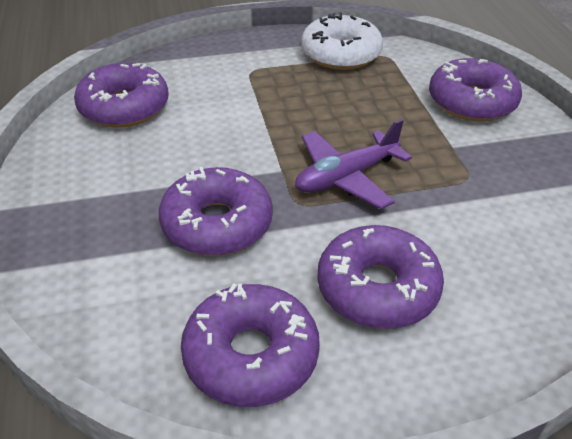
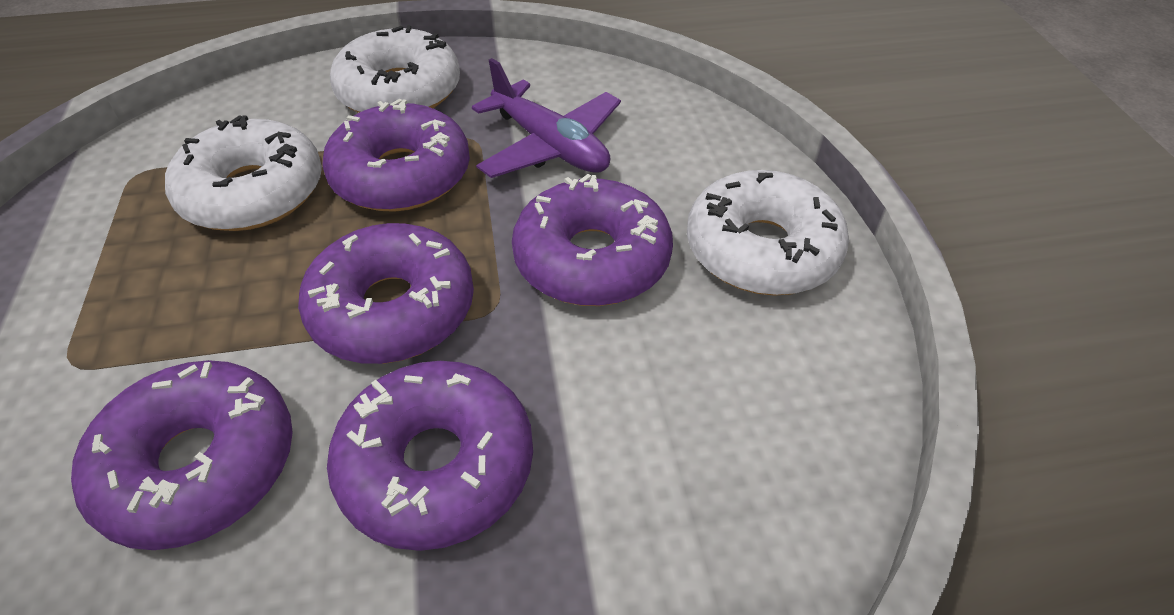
white donut: 1 -> 3

